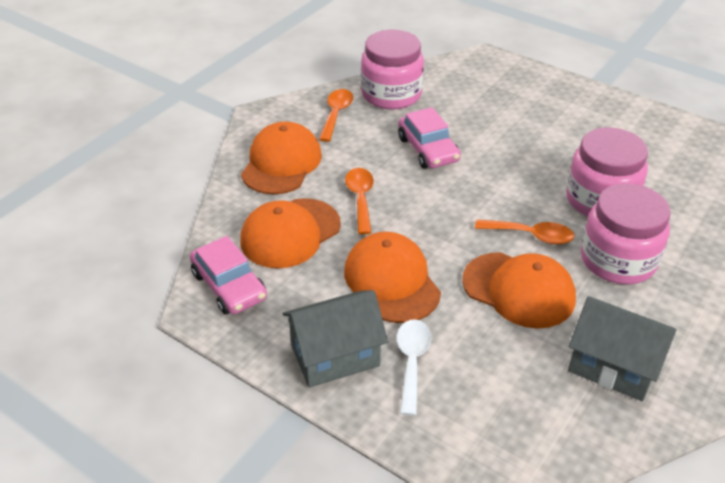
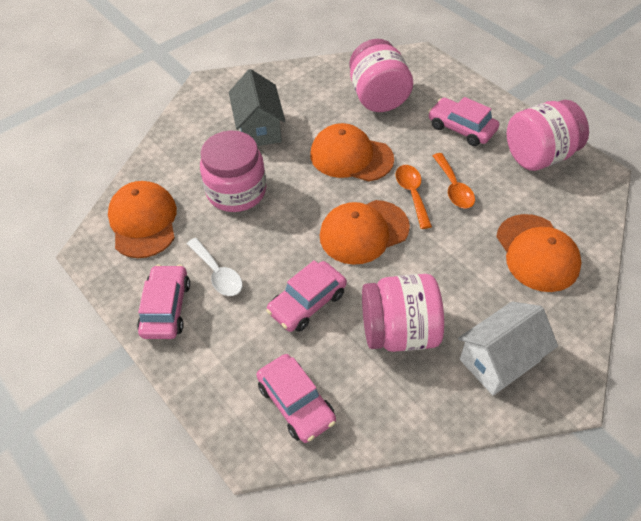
grey house: 2 -> 1
orange spoon: 3 -> 2
pink car: 2 -> 4
pink jar: 3 -> 4
white house: 0 -> 1

